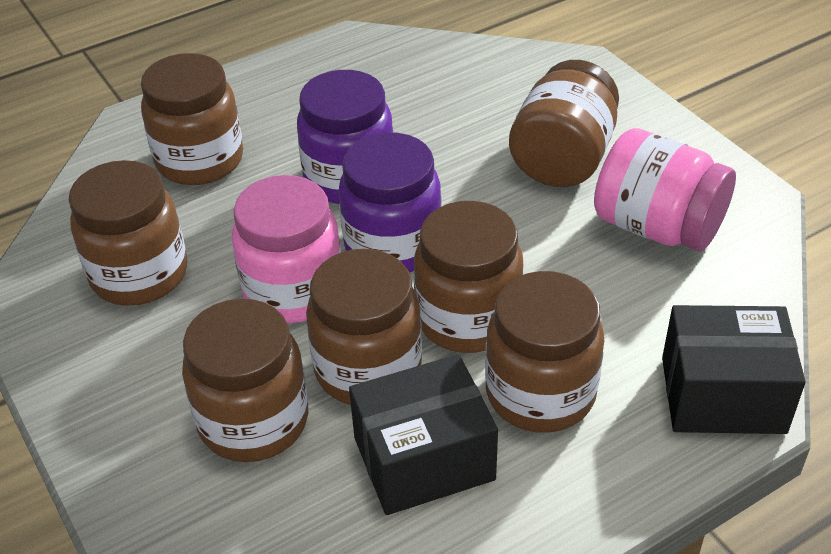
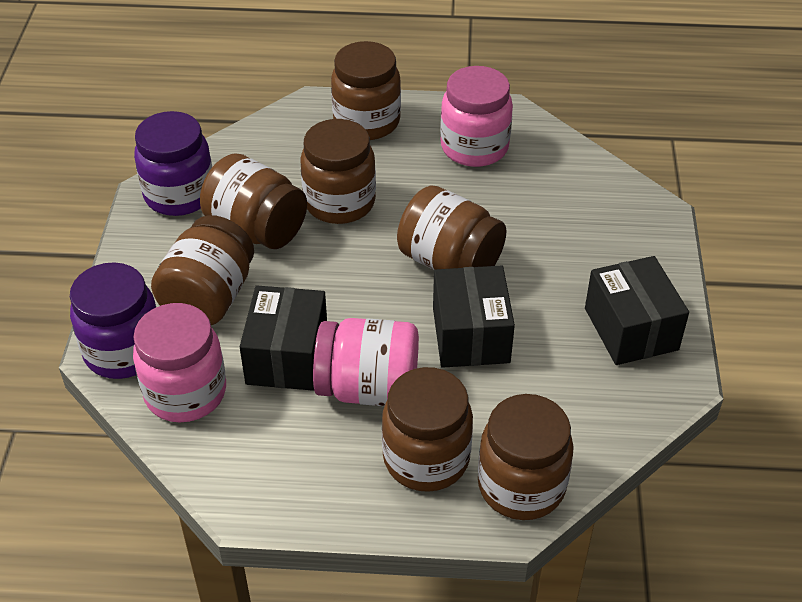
black box: 2 -> 3
pink jar: 2 -> 3

